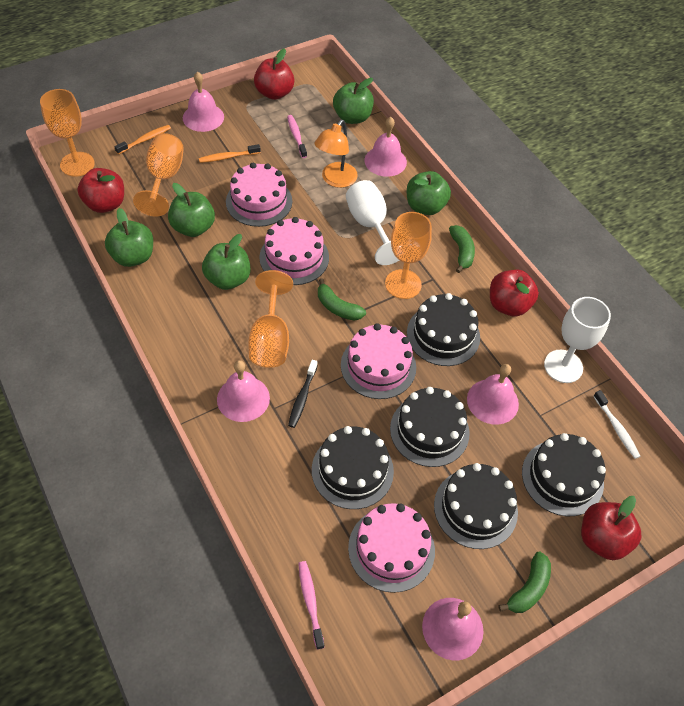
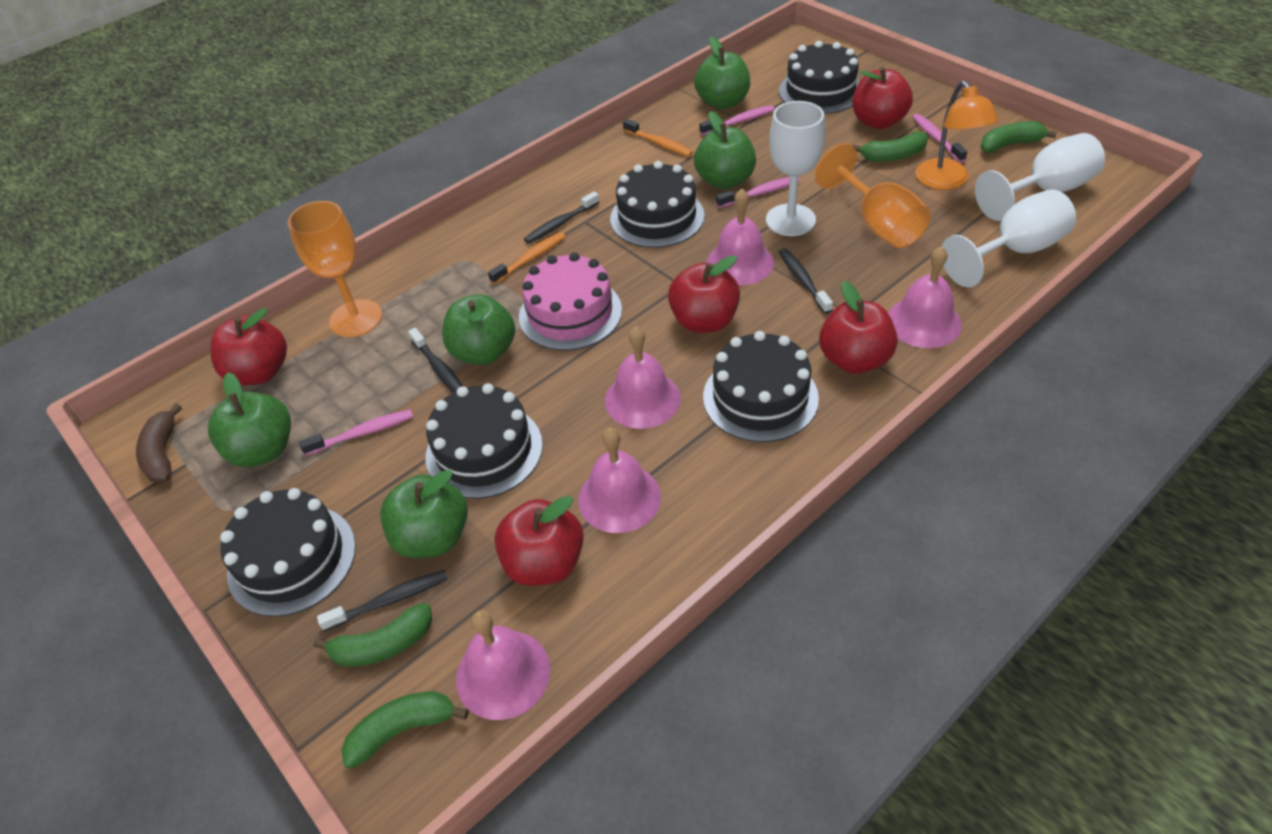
black toothbrush: 1 -> 4
brown banana: 0 -> 1
green banana: 3 -> 4
orange goblet: 4 -> 2
pink cake: 4 -> 1
pink toothbrush: 2 -> 4
red apple: 4 -> 5
white goblet: 2 -> 3
white toothbrush: 1 -> 0

